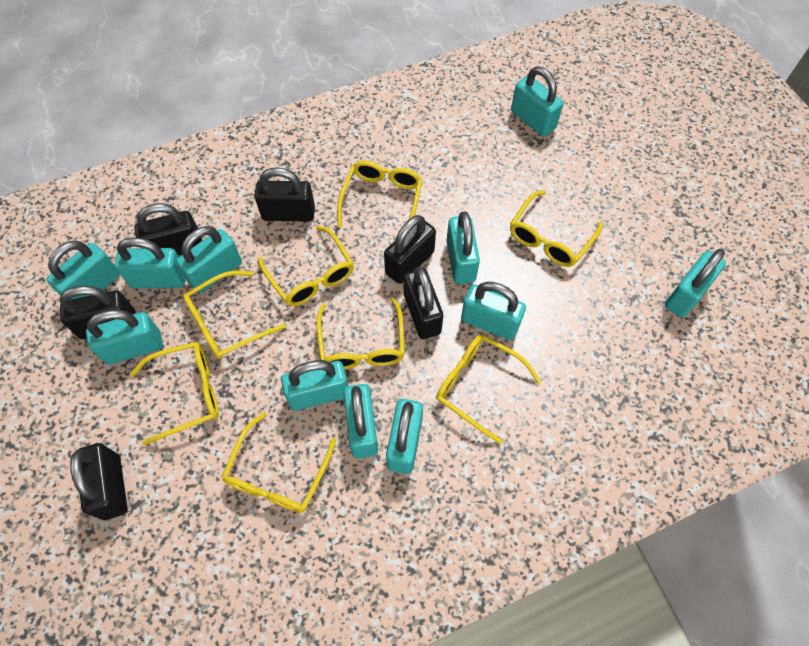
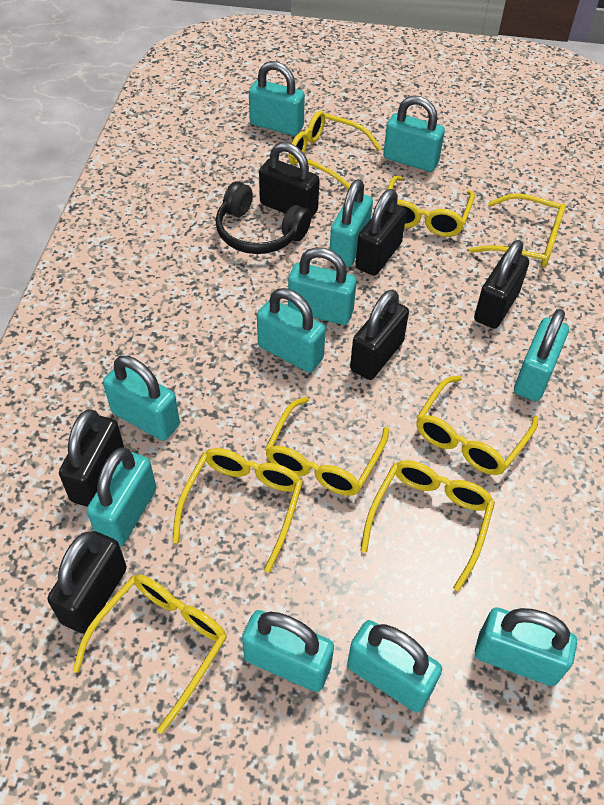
black headphones: 0 -> 1

